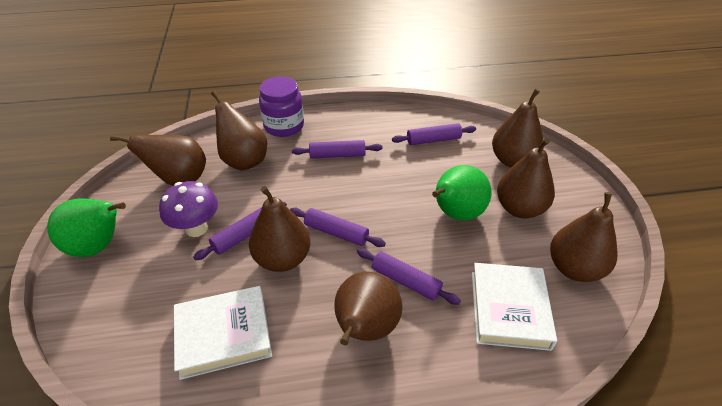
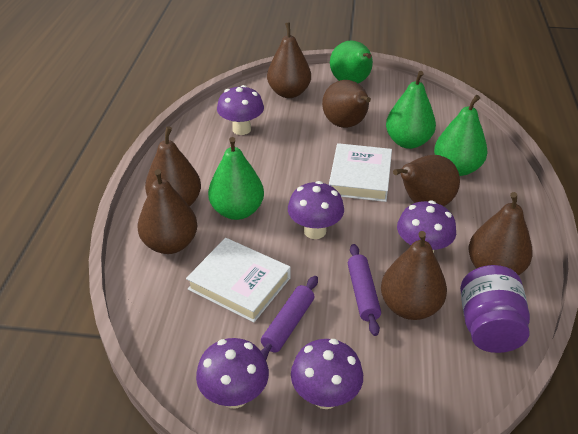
green pear: 2 -> 4
purple mushroom: 1 -> 5
purple rolling pin: 5 -> 2

